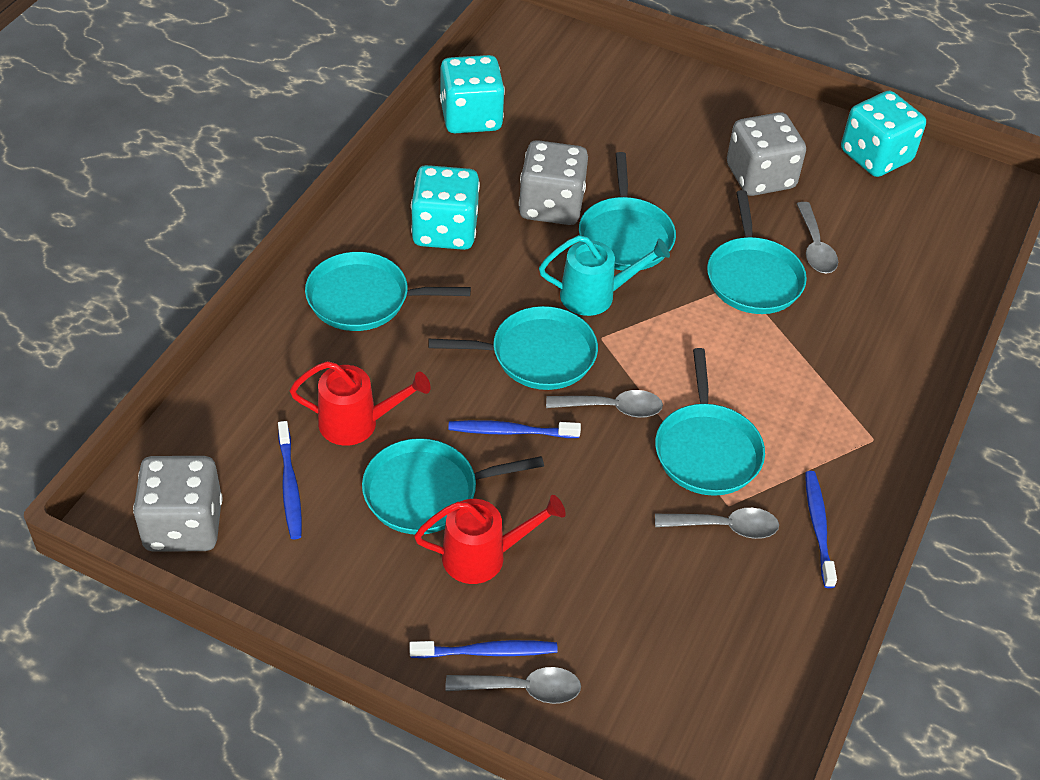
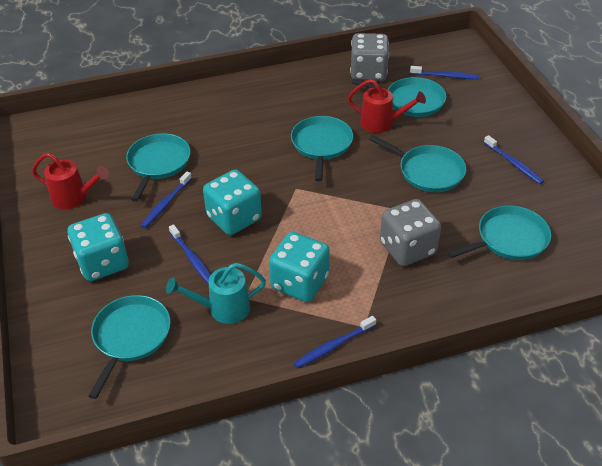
blue toothbrush: 4 -> 5
grey dice: 3 -> 2
grey spoon: 4 -> 0

